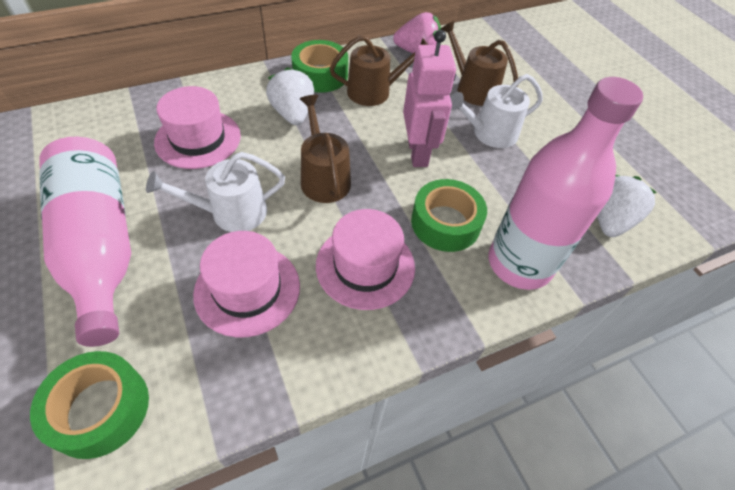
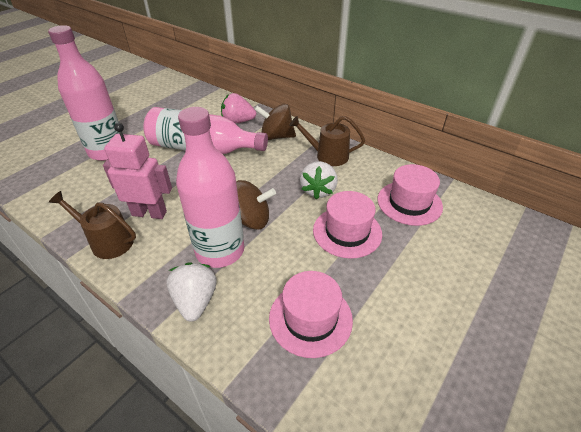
brown spinning top: 0 -> 2
brown watering can: 3 -> 2
green tape: 3 -> 0
pink bottle: 2 -> 3
white watering can: 2 -> 0

